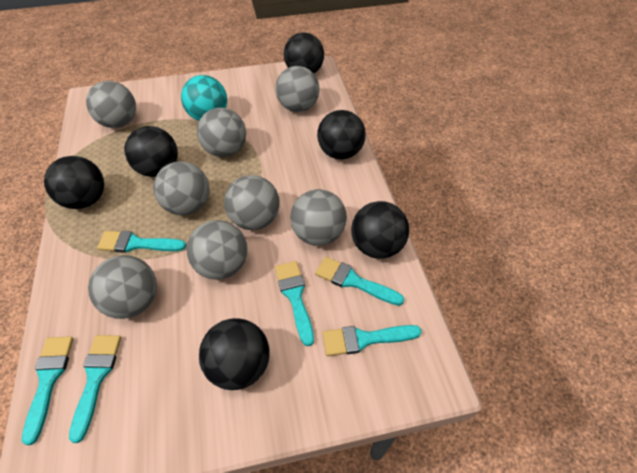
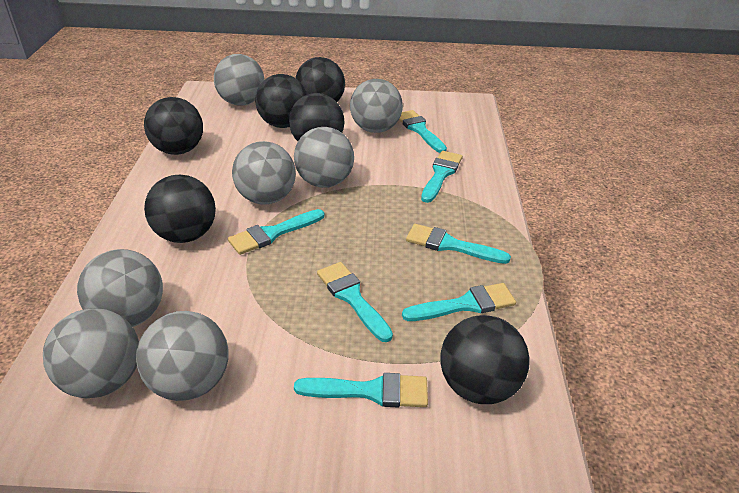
grey ball: 8 -> 7
turquoise ball: 1 -> 0
turquoise brush: 6 -> 7

